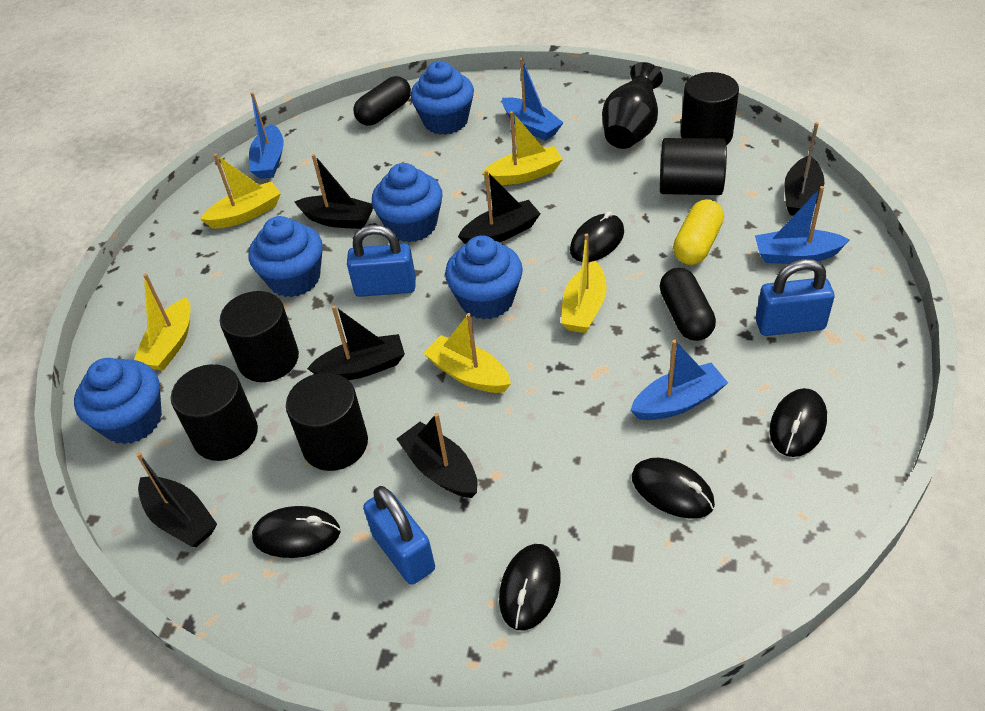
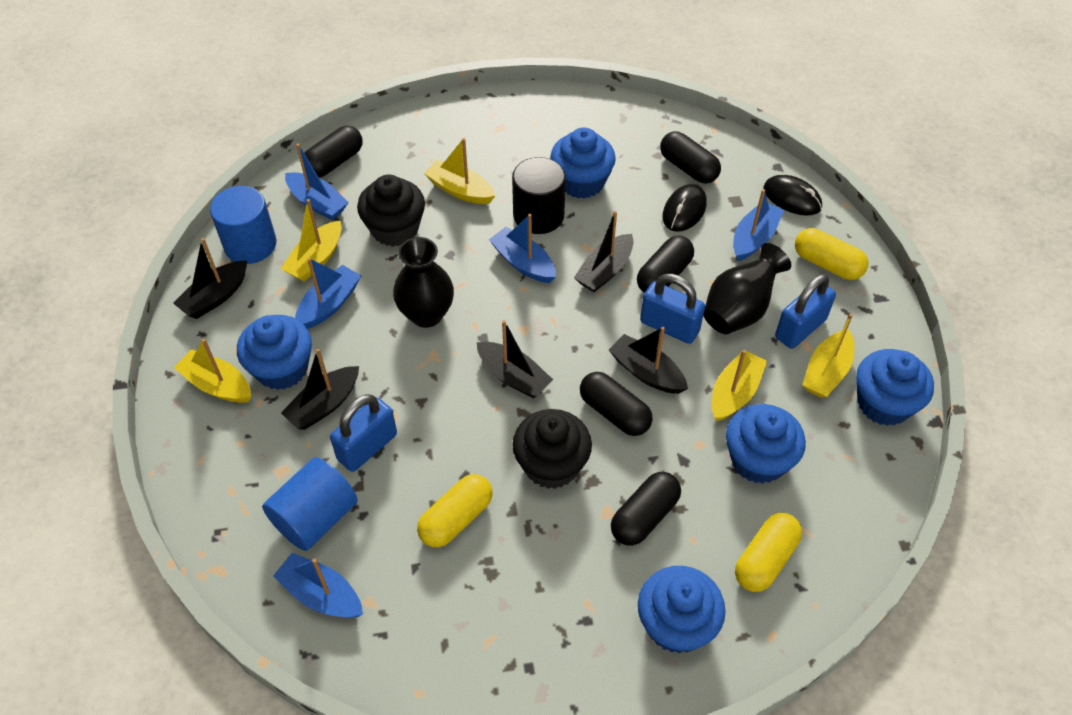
black boat: 6 -> 5
black capsule: 2 -> 5
black cupcake: 0 -> 2
black cylinder: 5 -> 1
black mouse: 5 -> 2
black vase: 1 -> 2
blue boat: 4 -> 5
blue cylinder: 0 -> 2
yellow capsule: 1 -> 3

